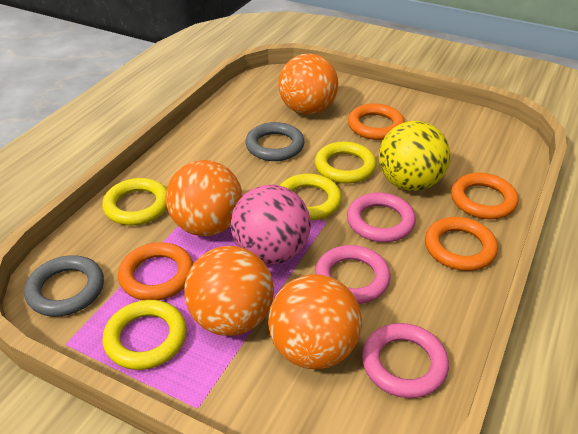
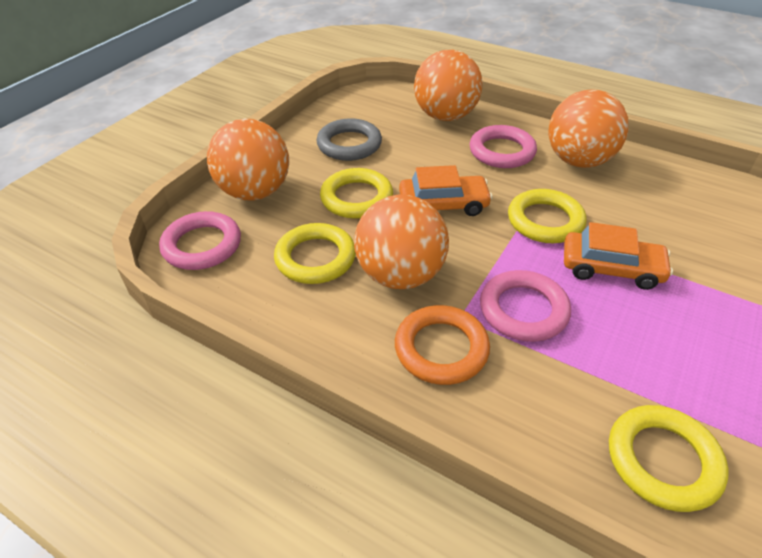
grey ring: 2 -> 1
orange car: 0 -> 2
orange ring: 4 -> 1
pink ball: 1 -> 0
yellow ball: 1 -> 0

